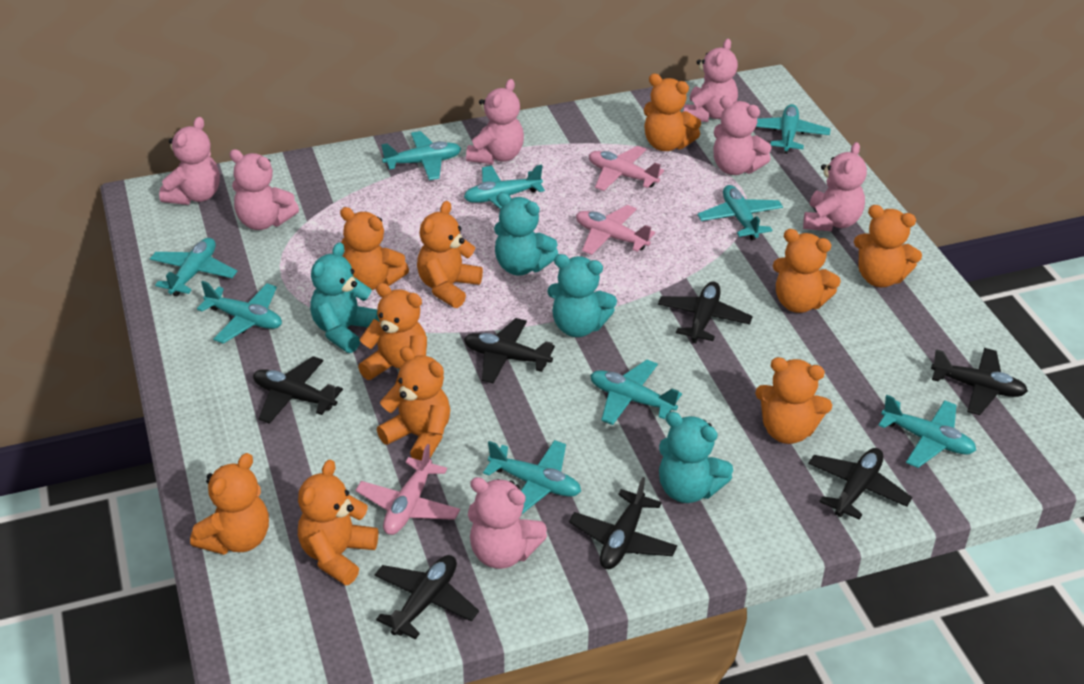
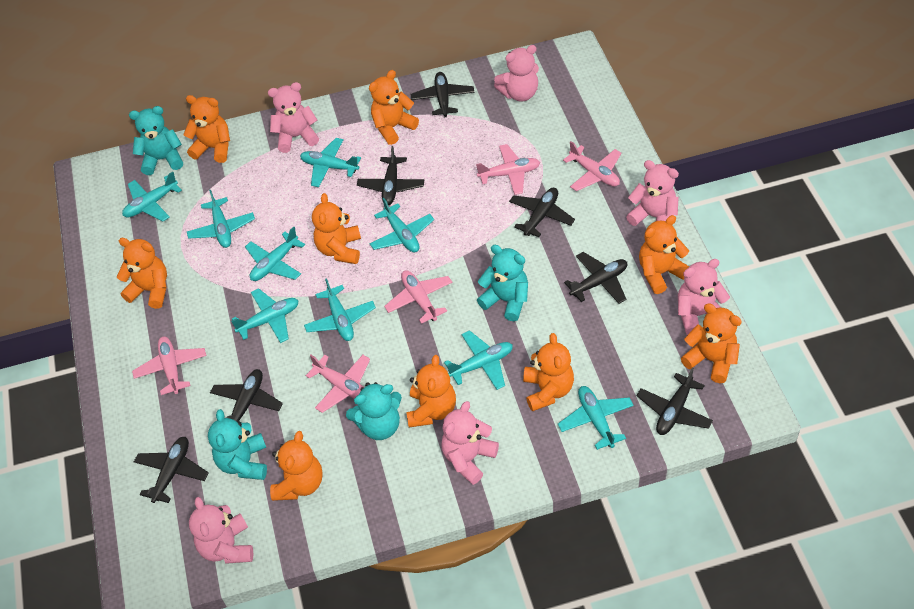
orange teddy bear: 10 -> 9
pink plane: 3 -> 5
pink teddy bear: 7 -> 6

